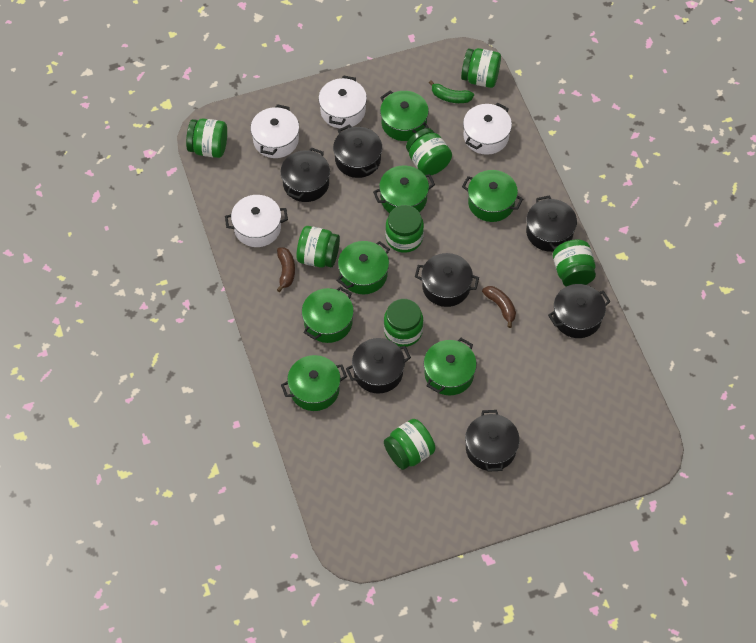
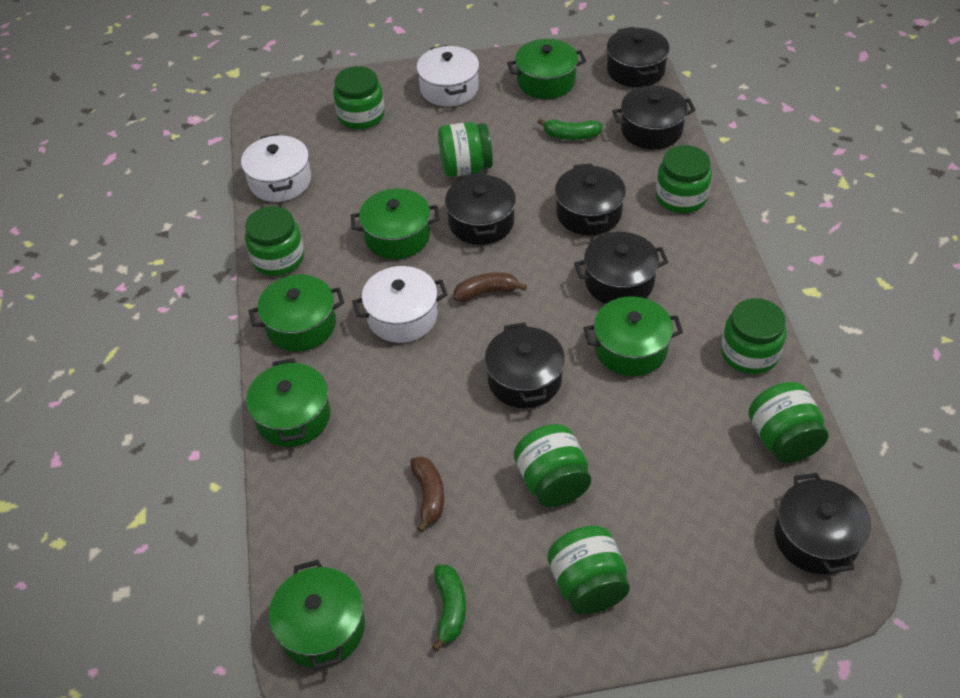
green banana: 1 -> 2
green pot: 7 -> 6
white pot: 4 -> 3

